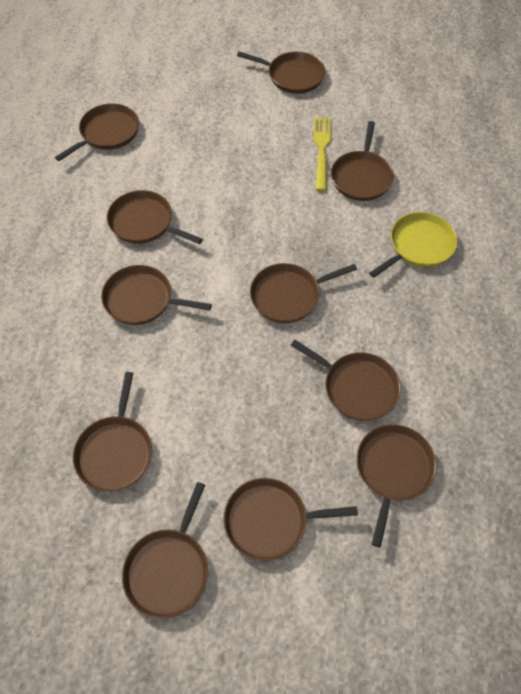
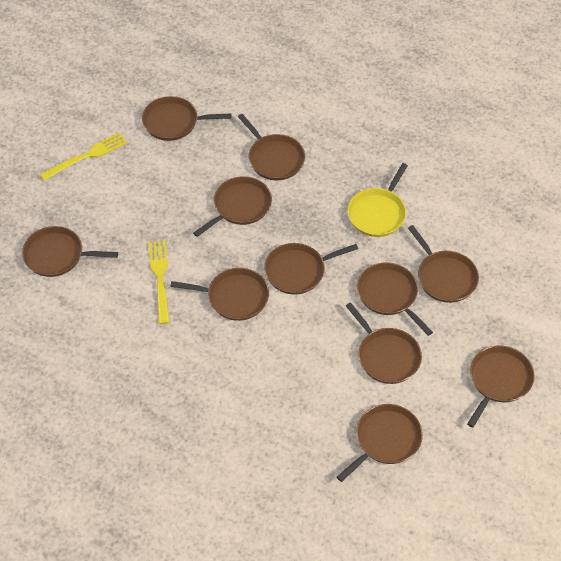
yellow fork: 1 -> 2

